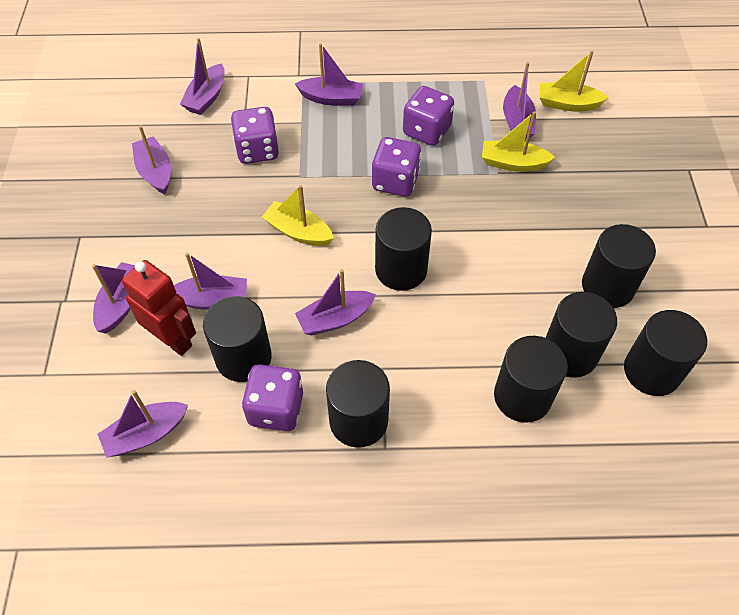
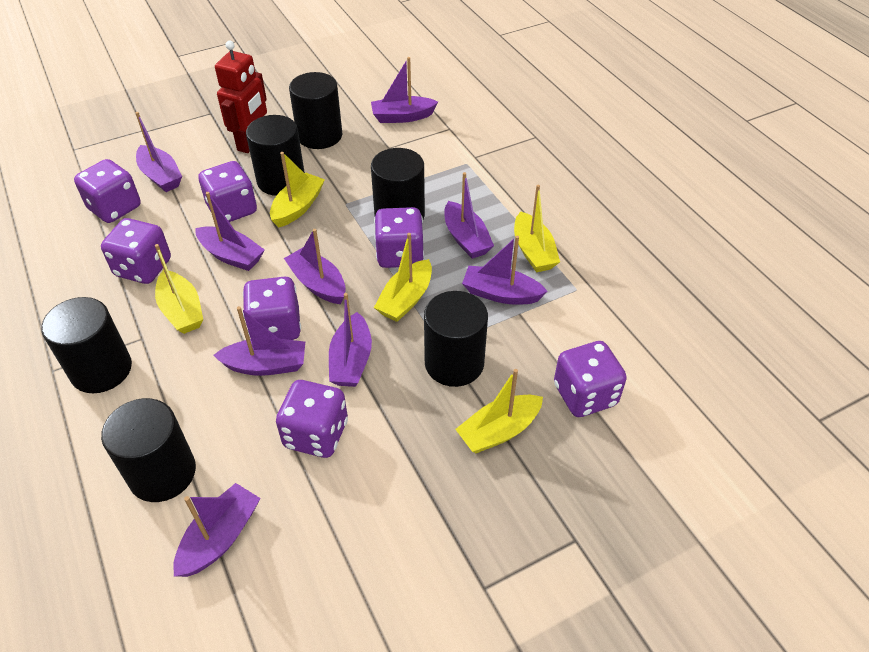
black cylinder: 7 -> 6
purple boat: 8 -> 9
purple dice: 4 -> 7
yellow boat: 3 -> 5

